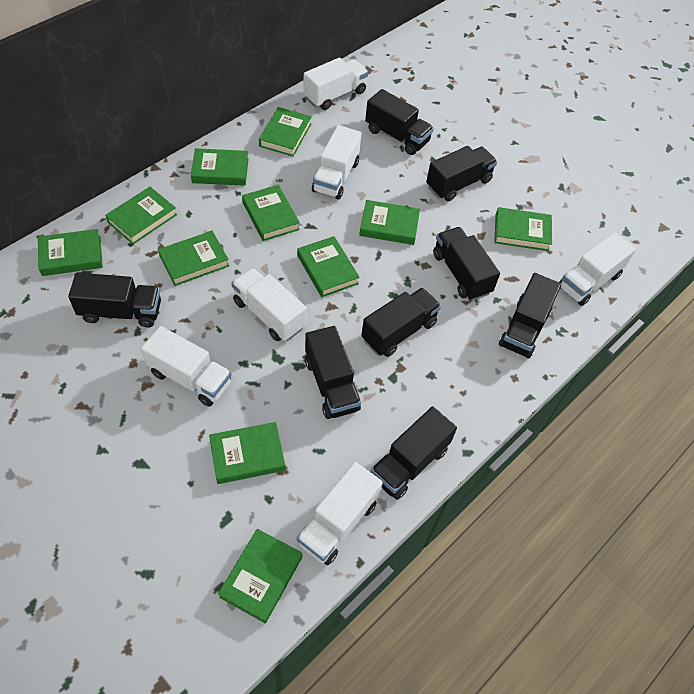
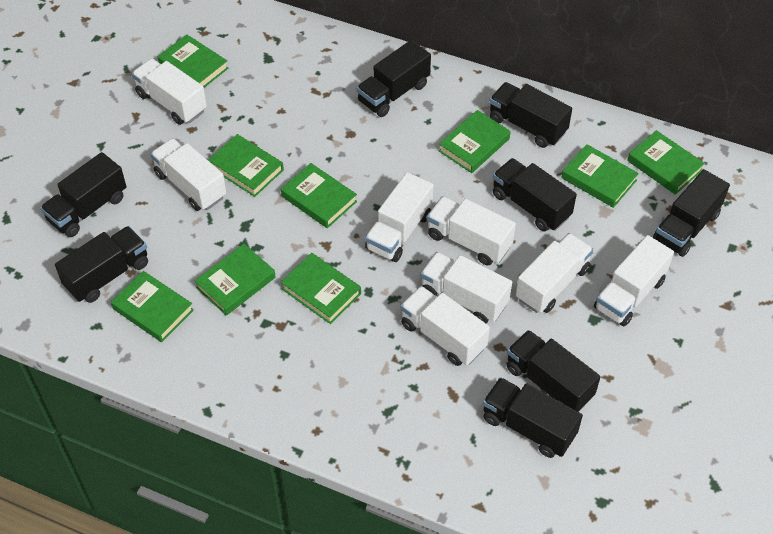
green book: 11 -> 9
white truck: 6 -> 8

